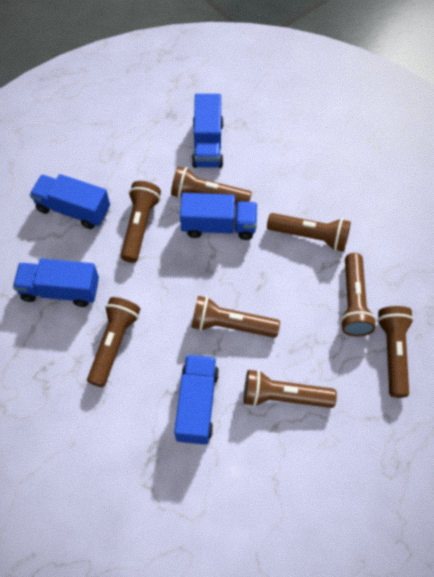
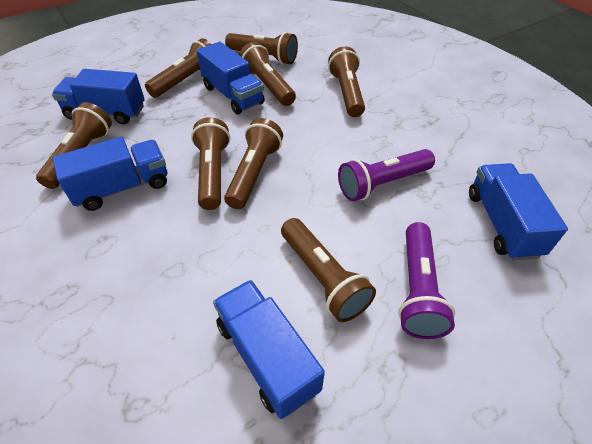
purple flashlight: 0 -> 2

